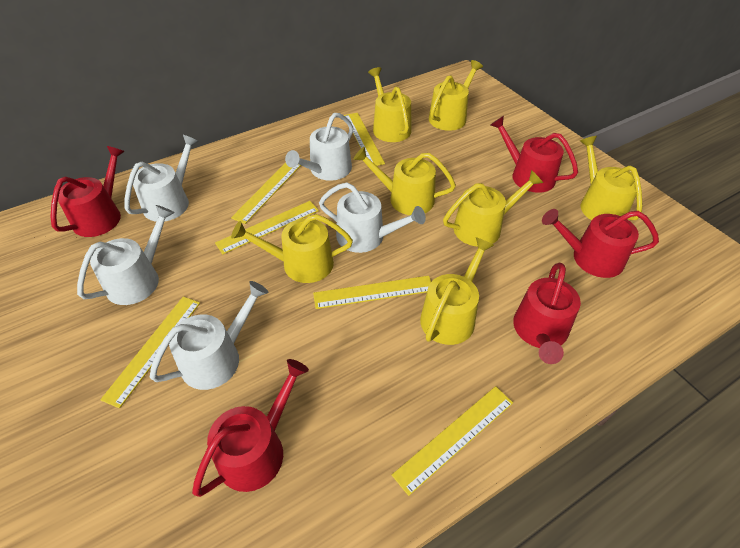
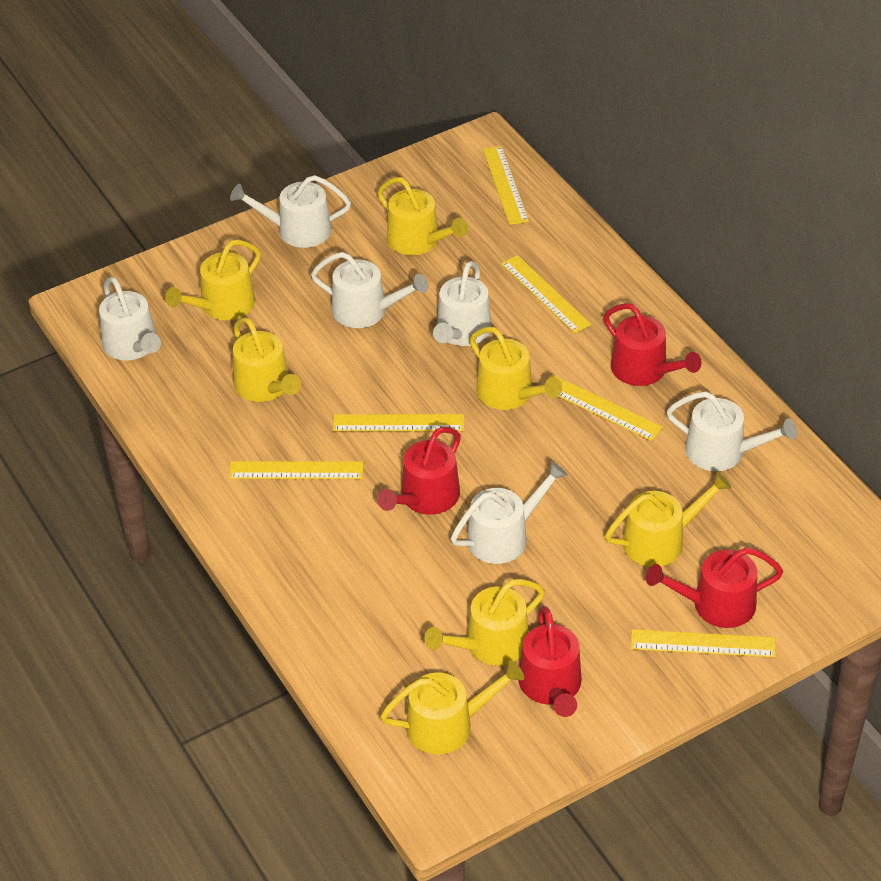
red watering can: 5 -> 4
white watering can: 5 -> 6

